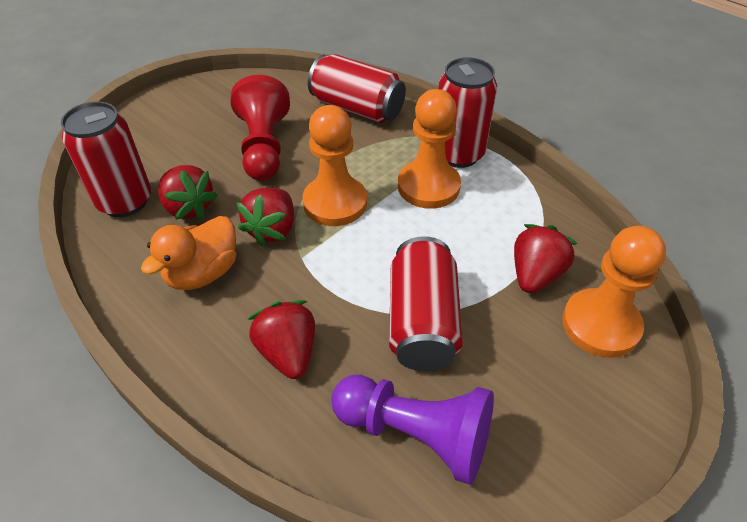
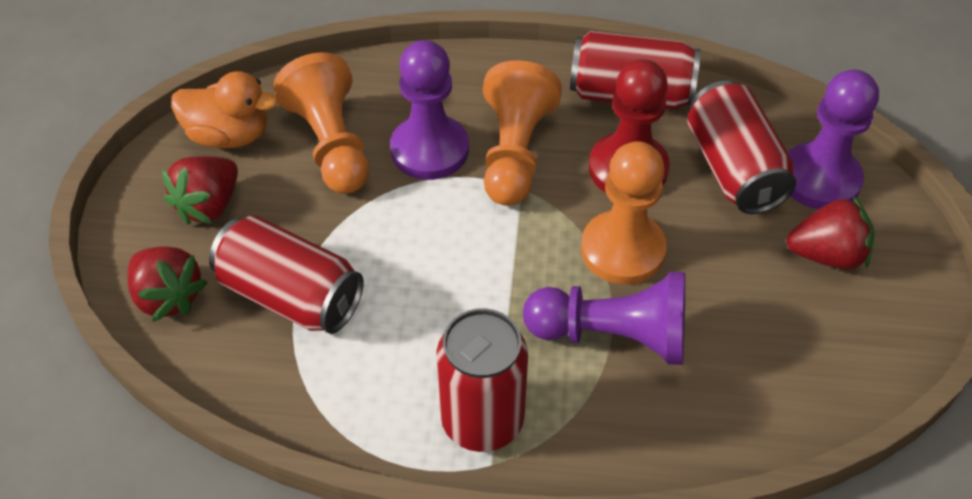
purple pawn: 1 -> 3
red strawberry: 4 -> 3

